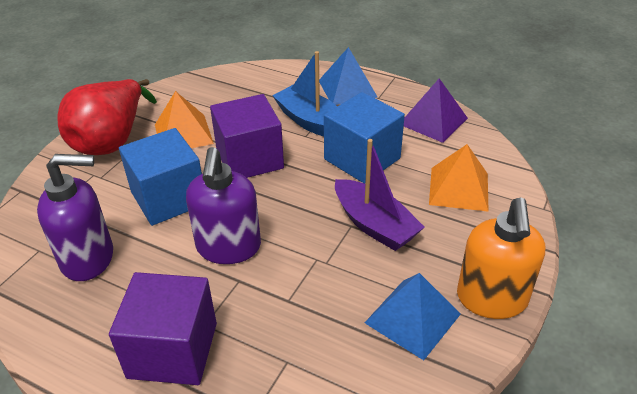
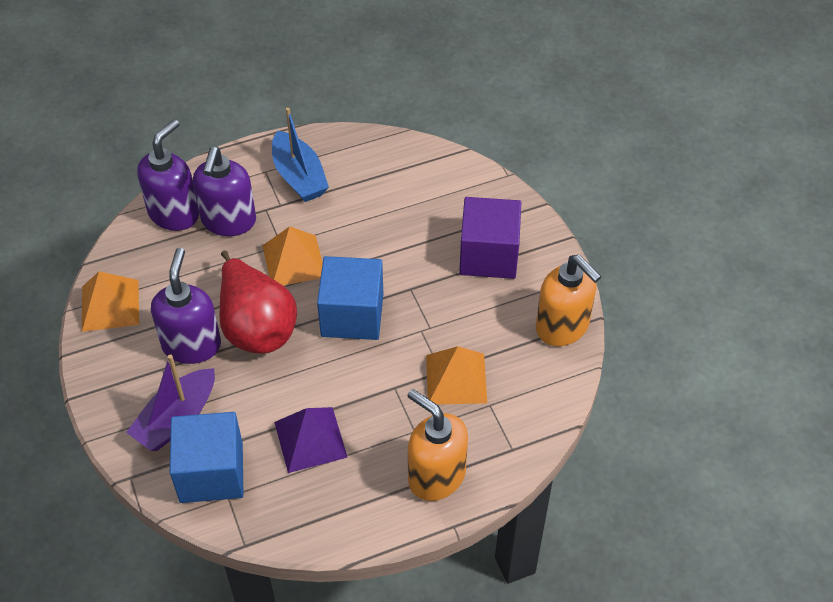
blue pyramid: 2 -> 0
orange pyramid: 2 -> 3
orange soap dispenser: 1 -> 2
purple cube: 2 -> 1
purple soap dispenser: 2 -> 3

